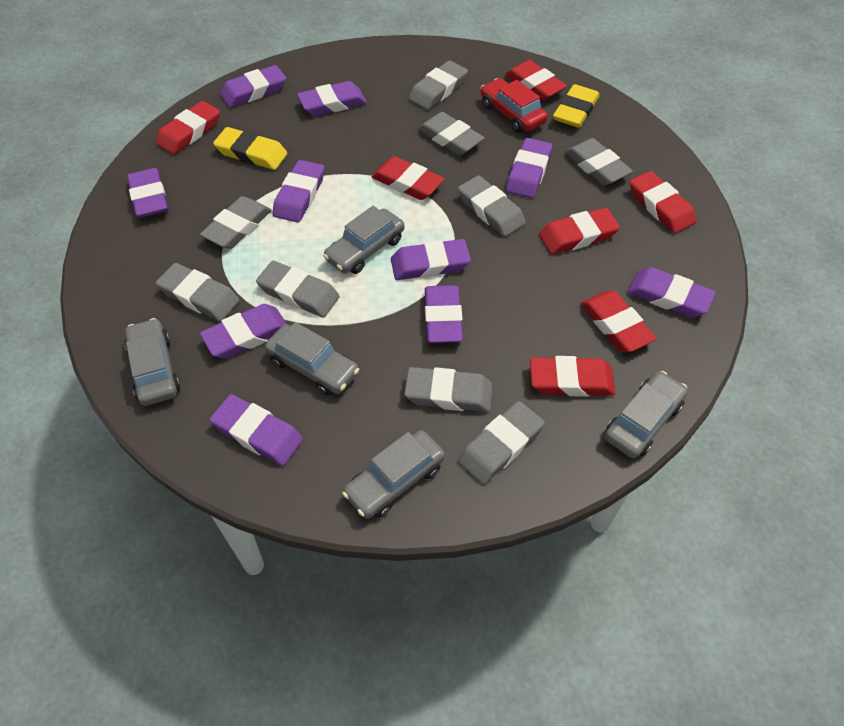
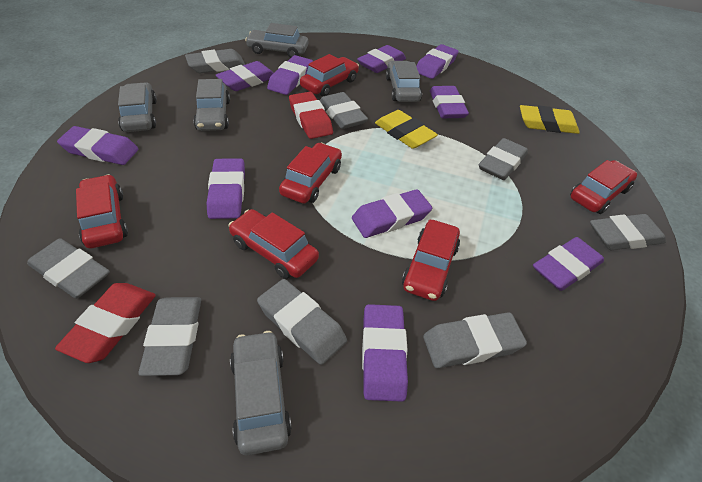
grey eraser: 9 -> 8
red car: 1 -> 6
red eraser: 7 -> 2

